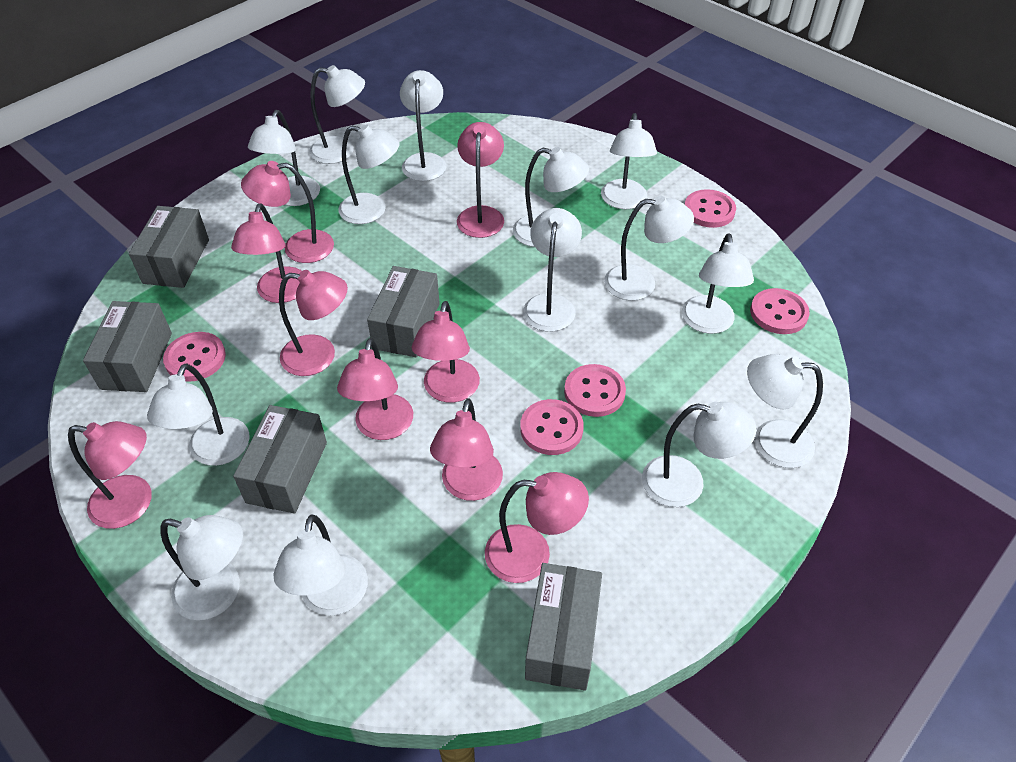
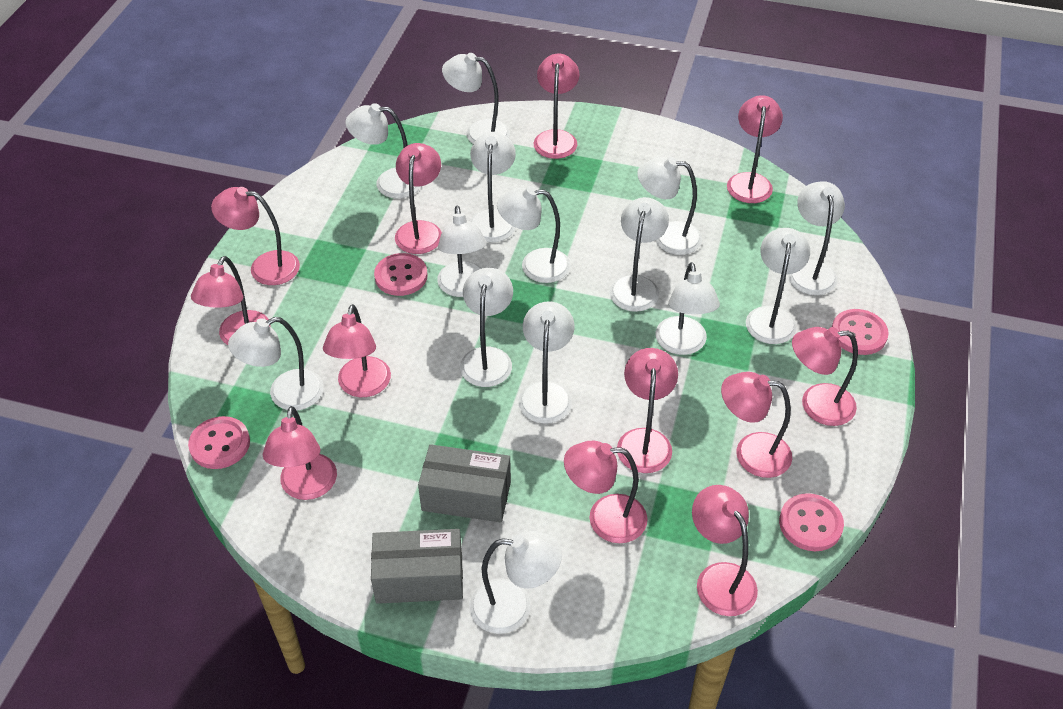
grey box: 5 -> 2
pink button: 5 -> 4
pink lamp: 9 -> 12

